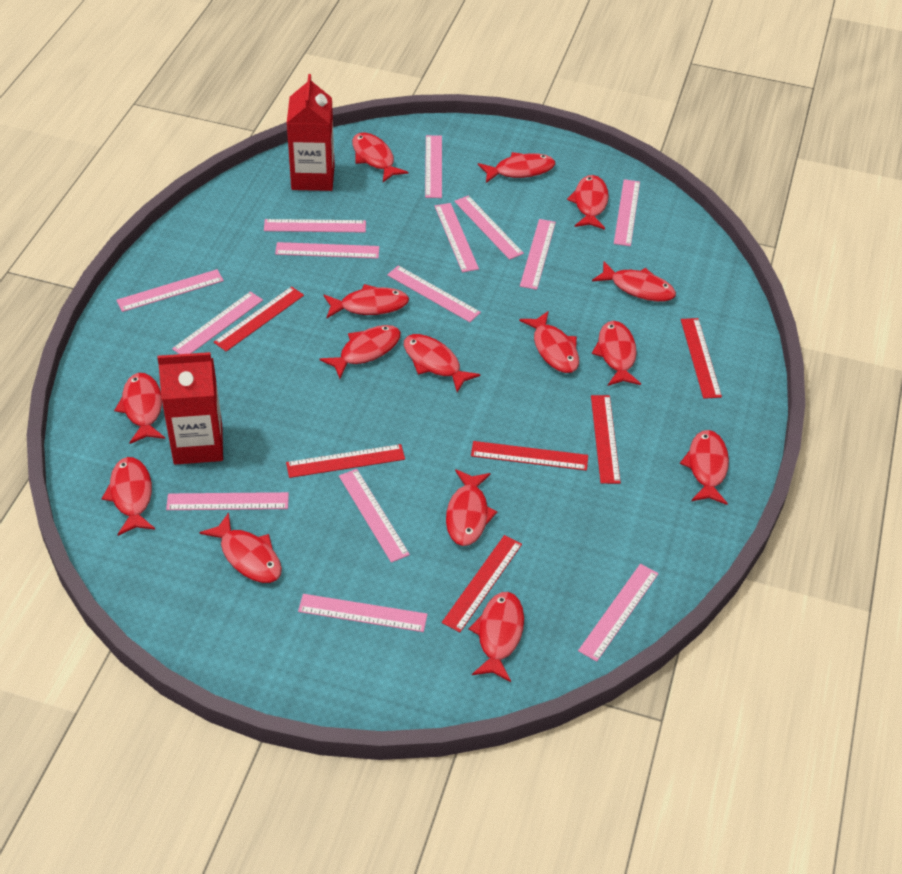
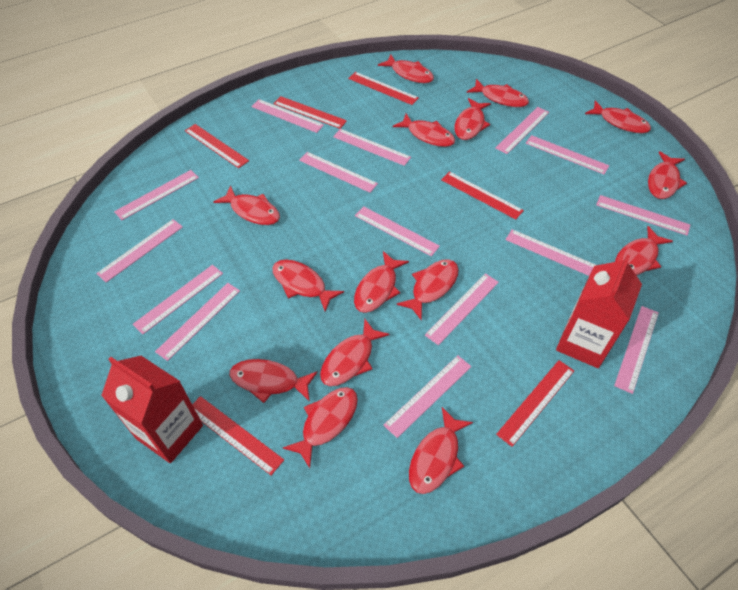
pink ruler: 14 -> 15

